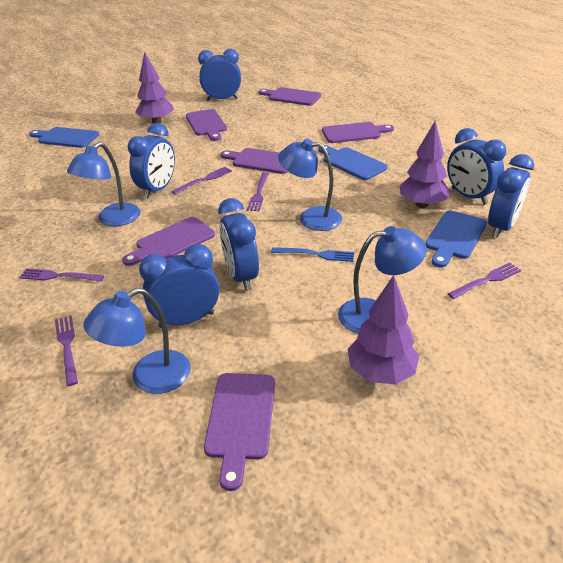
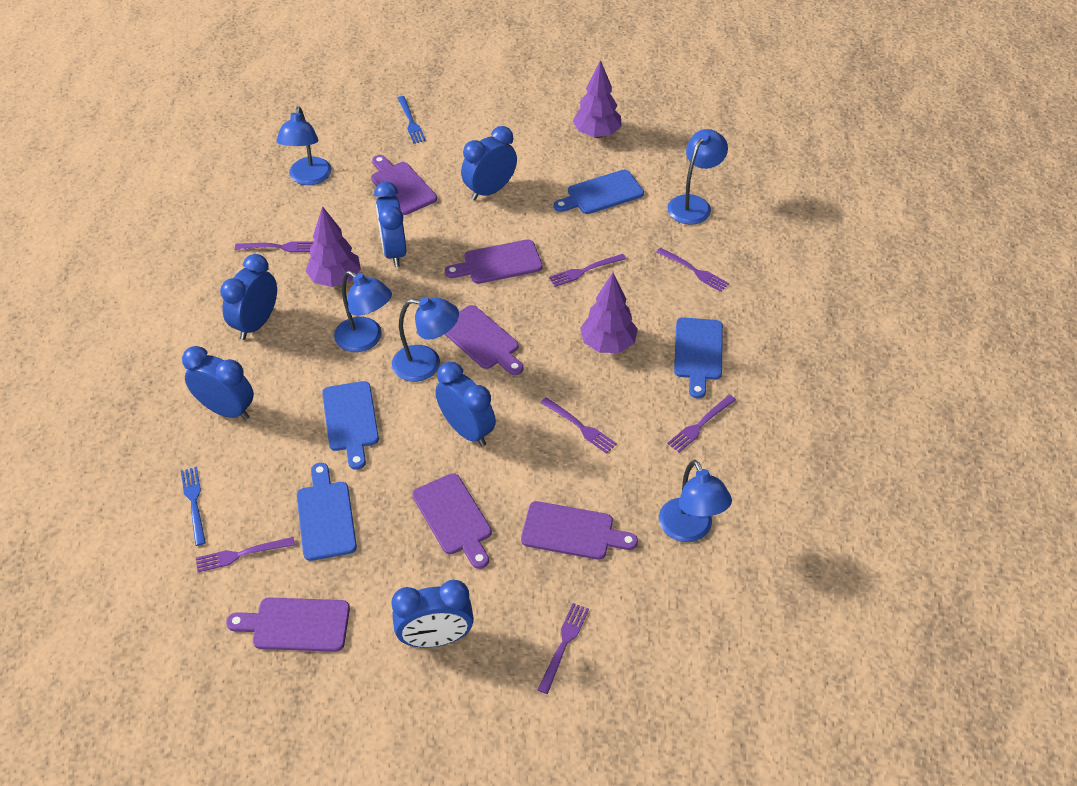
blue cutting board: 3 -> 4
blue fork: 1 -> 2
blue lamp: 4 -> 5
purple fork: 5 -> 7

